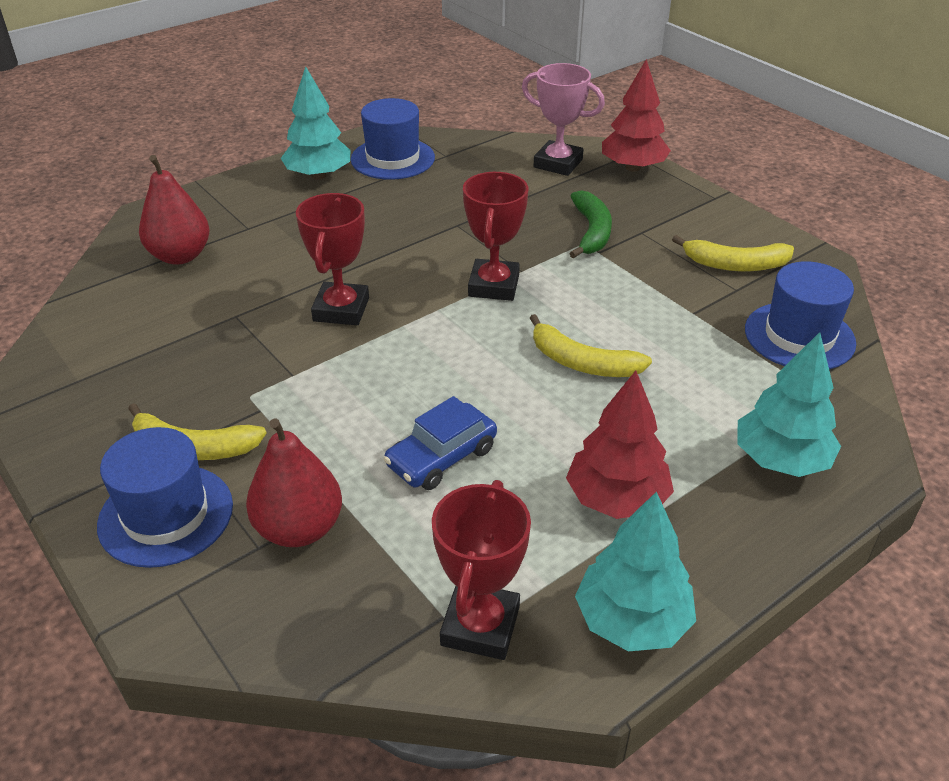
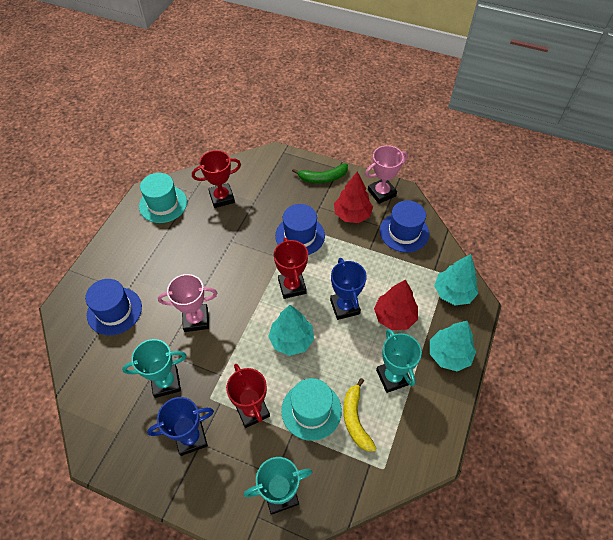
blue car: 1 -> 0
blue trophy: 0 -> 2
pink trophy: 1 -> 2
red pear: 2 -> 0
turquoise hat: 0 -> 2
turquoise trophy: 0 -> 3
yellow banana: 3 -> 1

